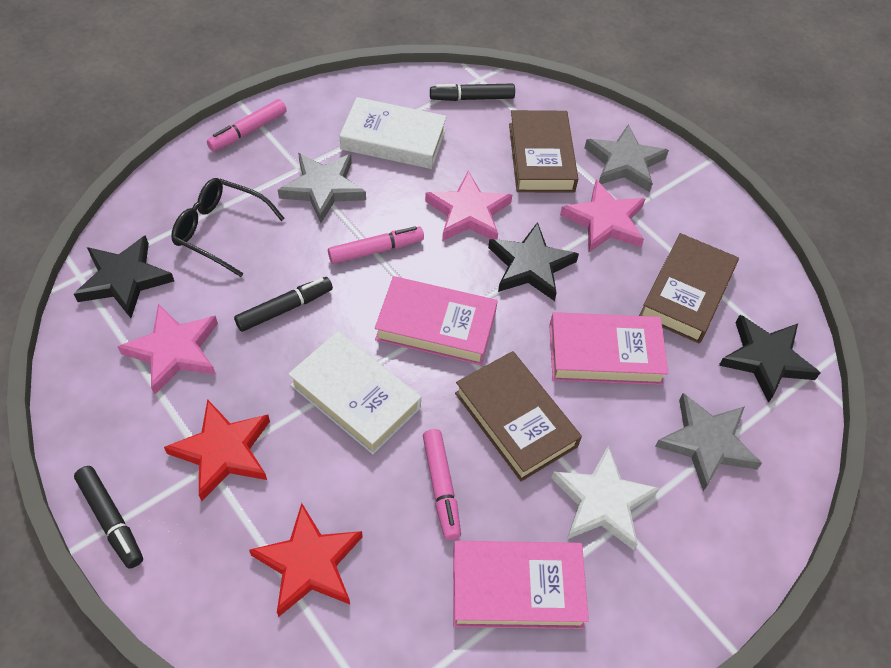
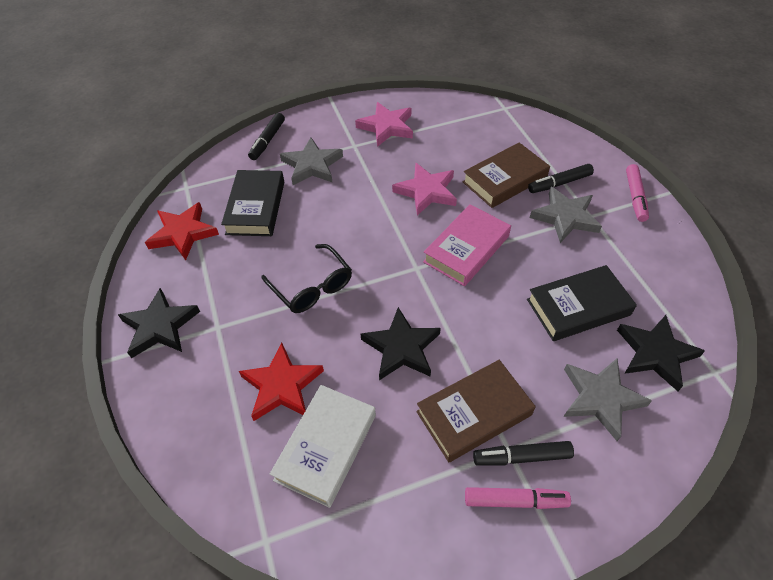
black book: 0 -> 2
brown book: 3 -> 2
pink book: 3 -> 1
pink marker: 3 -> 2
pink star: 3 -> 2
white book: 2 -> 1
white star: 1 -> 0

